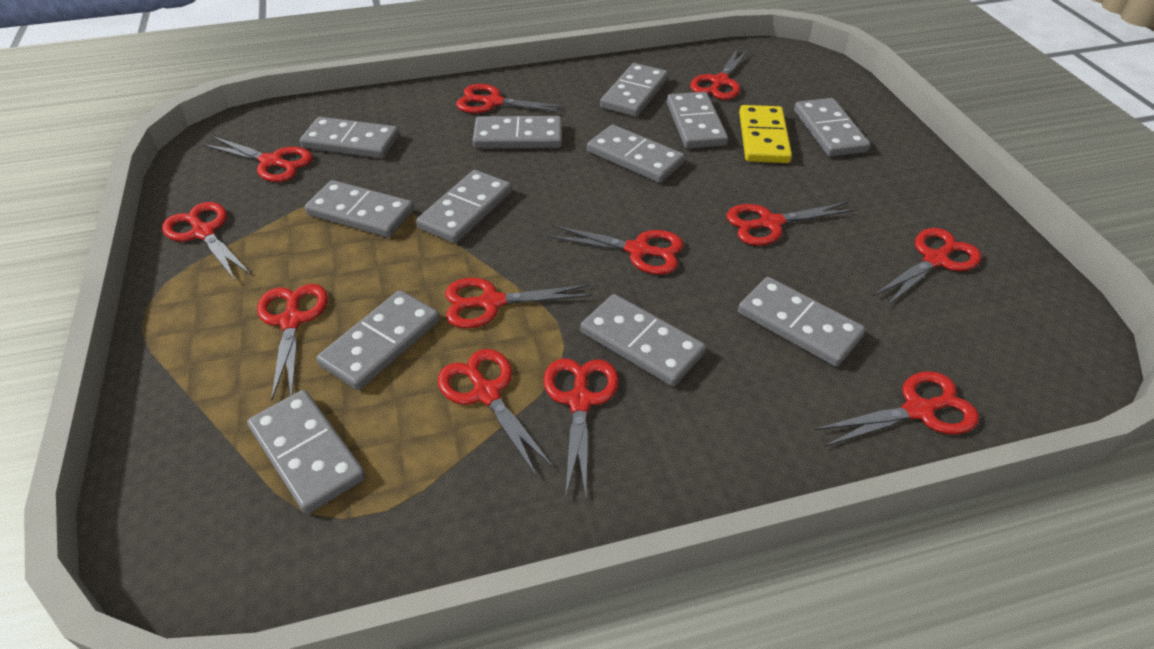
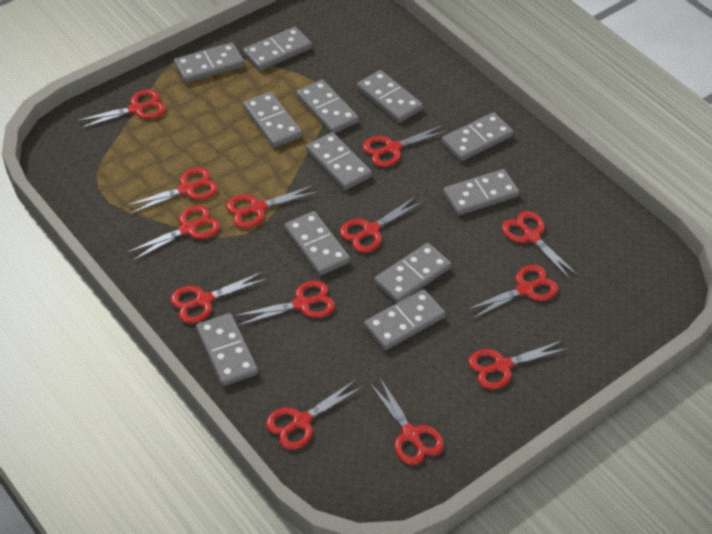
red scissors: 12 -> 13
yellow domino: 1 -> 0

